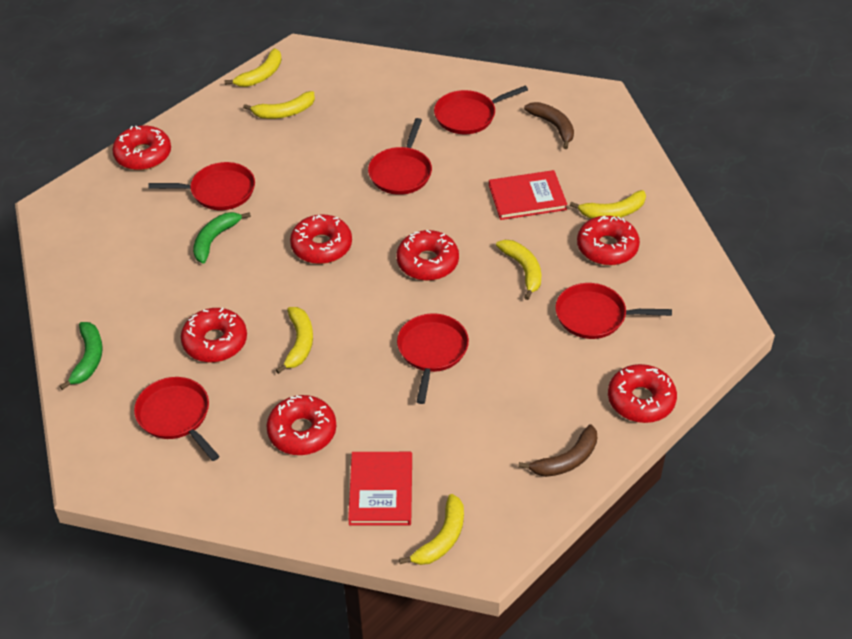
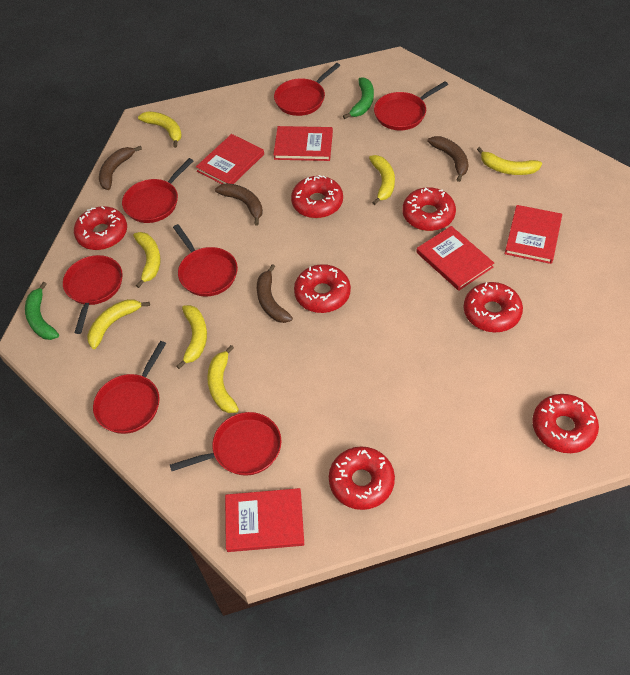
brown banana: 2 -> 4
red book: 2 -> 5
red pan: 6 -> 7
yellow banana: 6 -> 7

